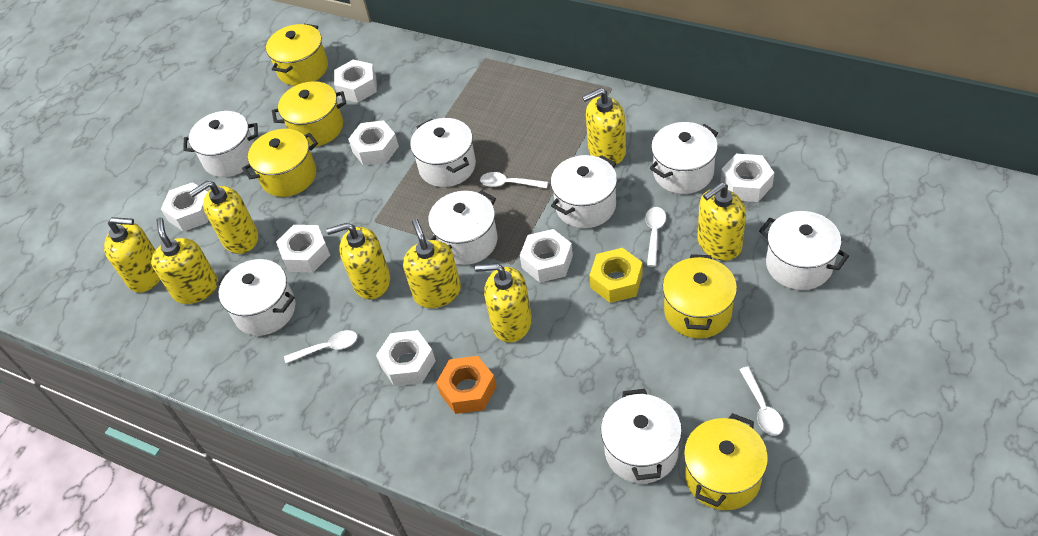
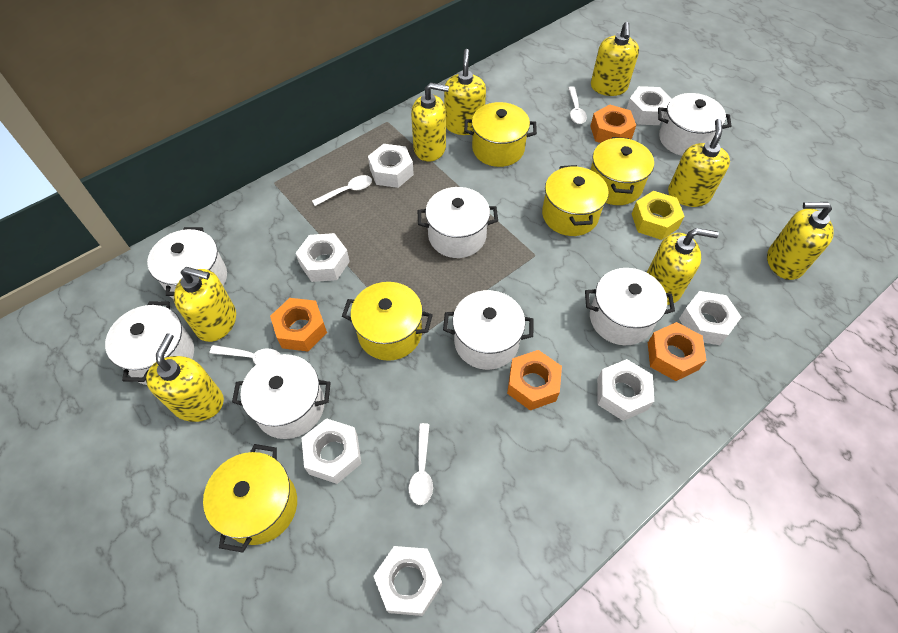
orange nut: 1 -> 4
white pot: 8 -> 7

